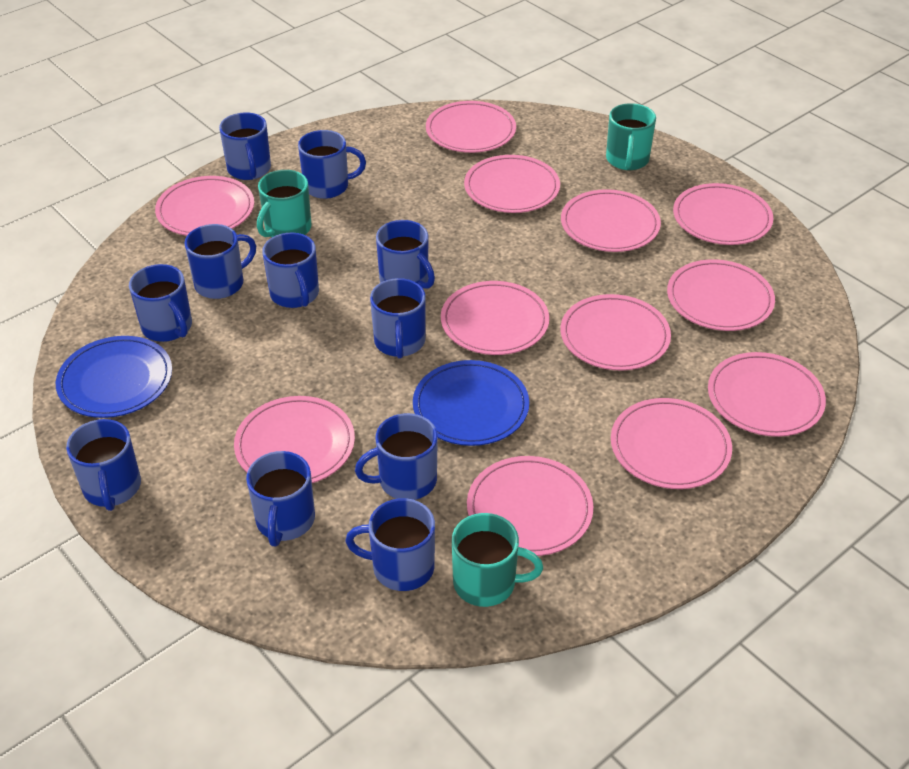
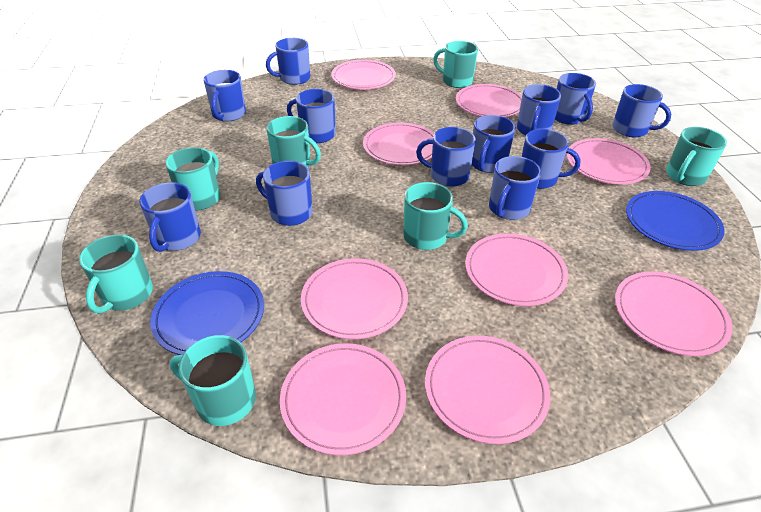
blue mug: 11 -> 12
pink plate: 12 -> 9
turquoise mug: 3 -> 7

